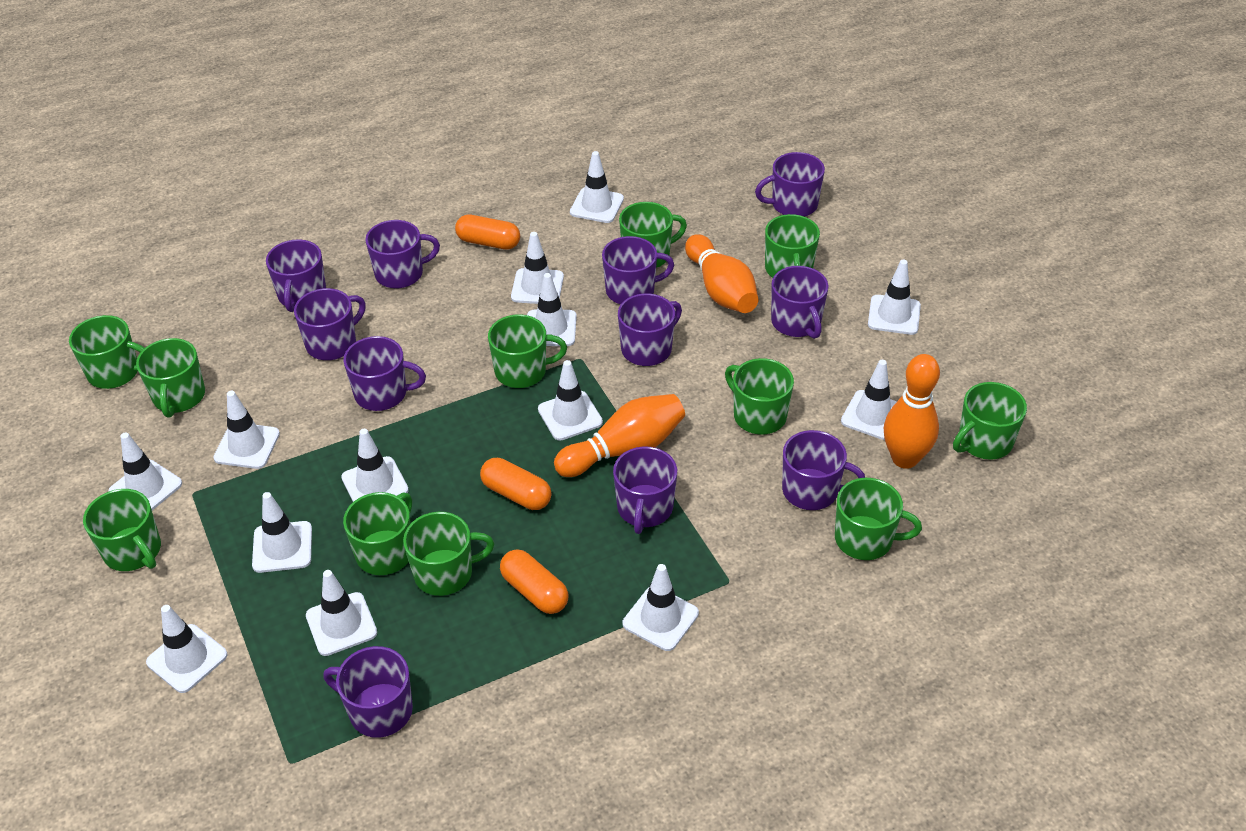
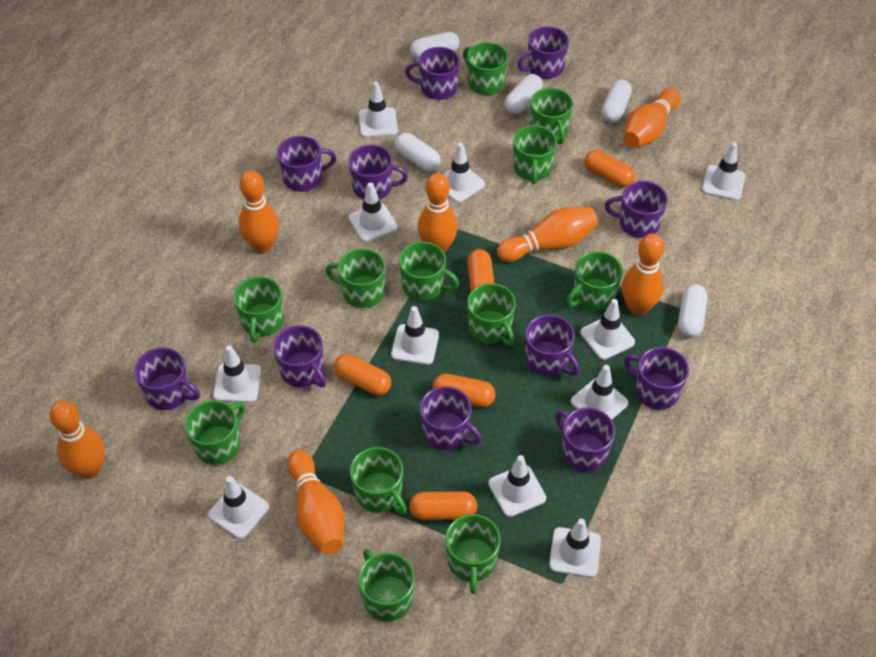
green mug: 11 -> 12
orange bowling pin: 3 -> 7
orange capsule: 3 -> 5
white capsule: 0 -> 5
white traffic cone: 13 -> 11

